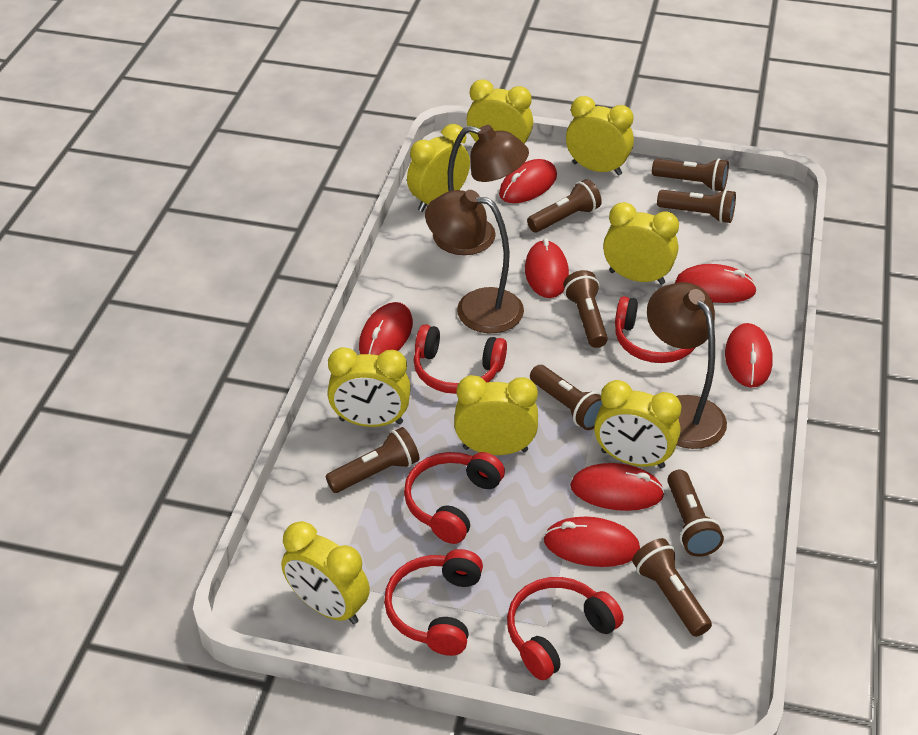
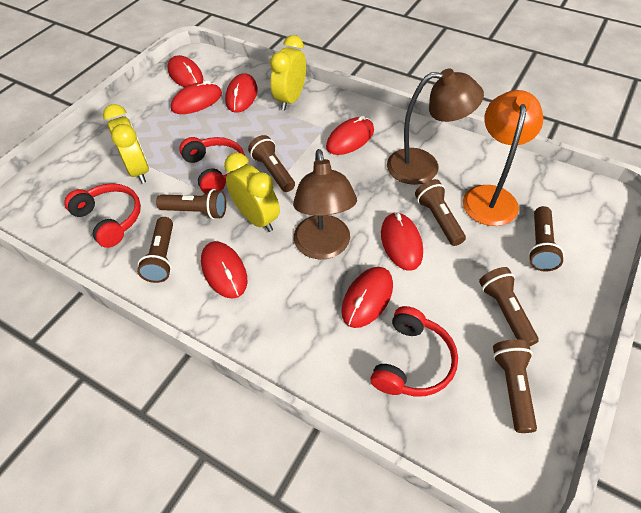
brown flashlight: 8 -> 7
brown lamp: 3 -> 2
orange lamp: 0 -> 1
red headphones: 5 -> 3
yellow clock: 8 -> 3

